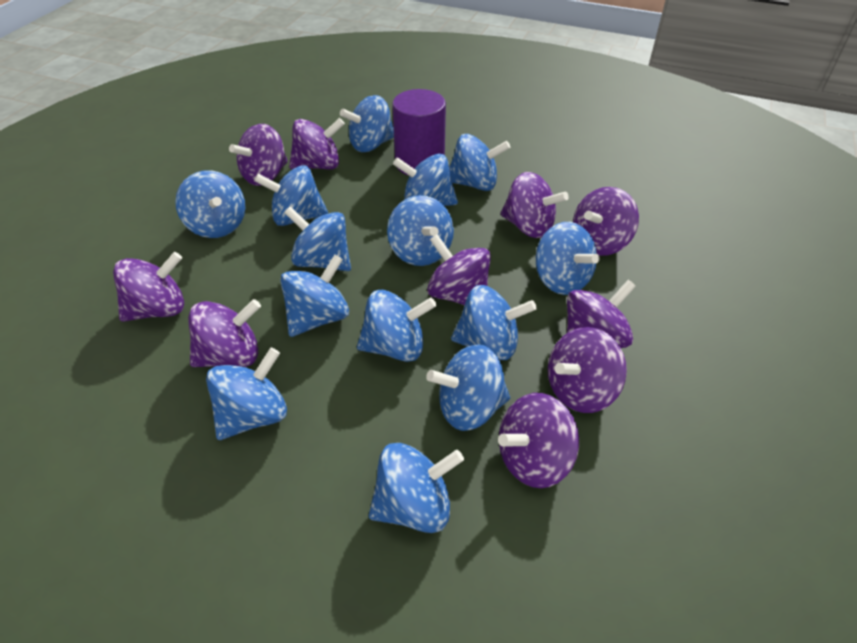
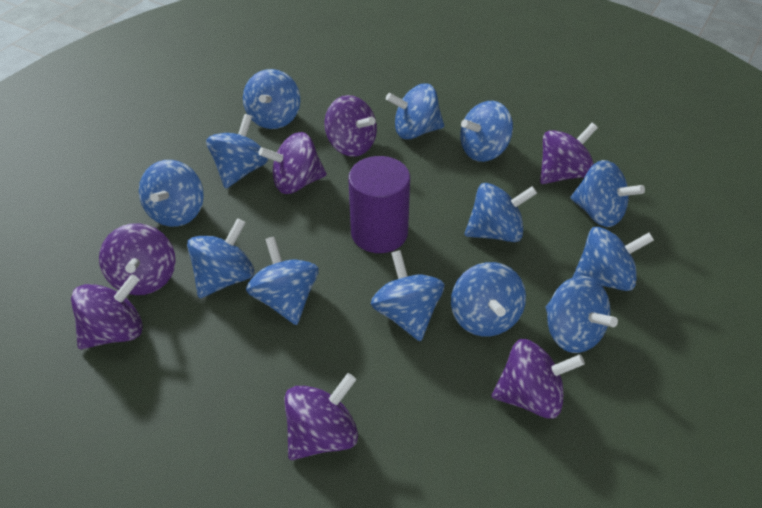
blue spinning top: 14 -> 13
purple spinning top: 10 -> 7

